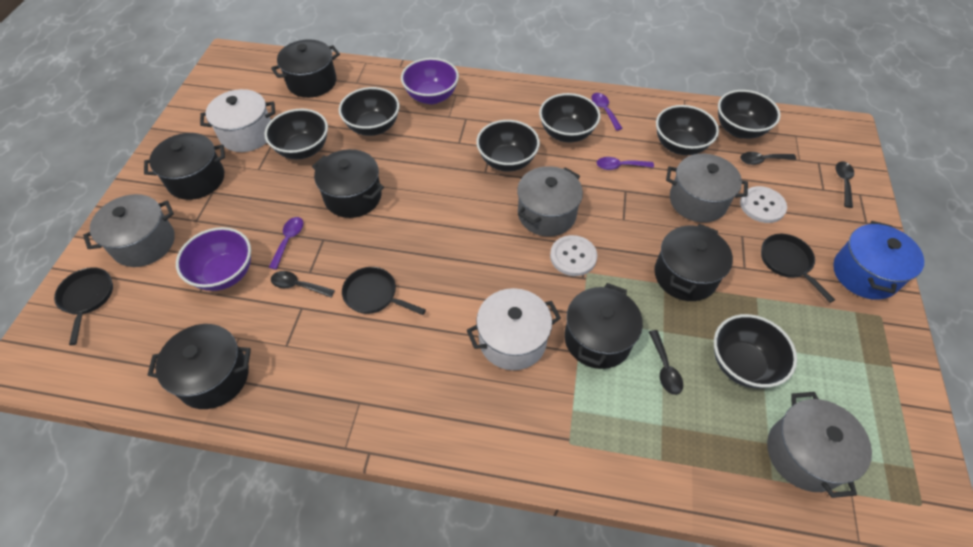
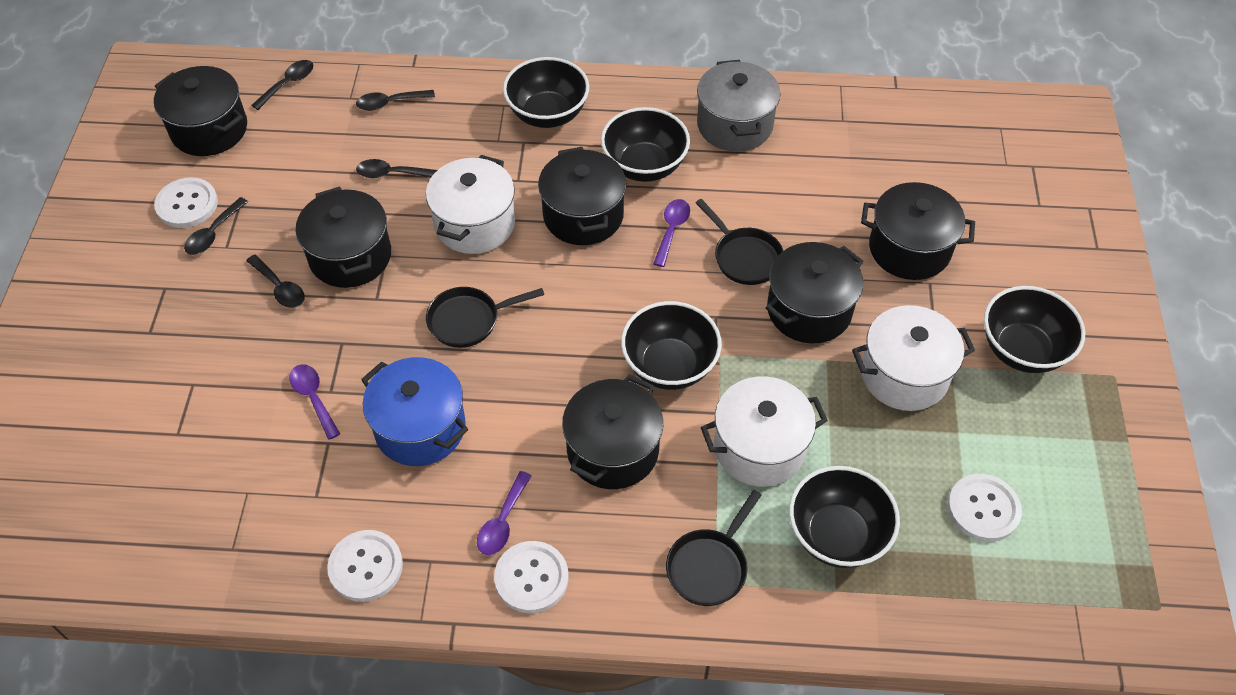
black bowl: 7 -> 5
black spoon: 4 -> 5
grey pot: 4 -> 1
purple bowl: 2 -> 0
white button: 2 -> 4
white pot: 2 -> 3

